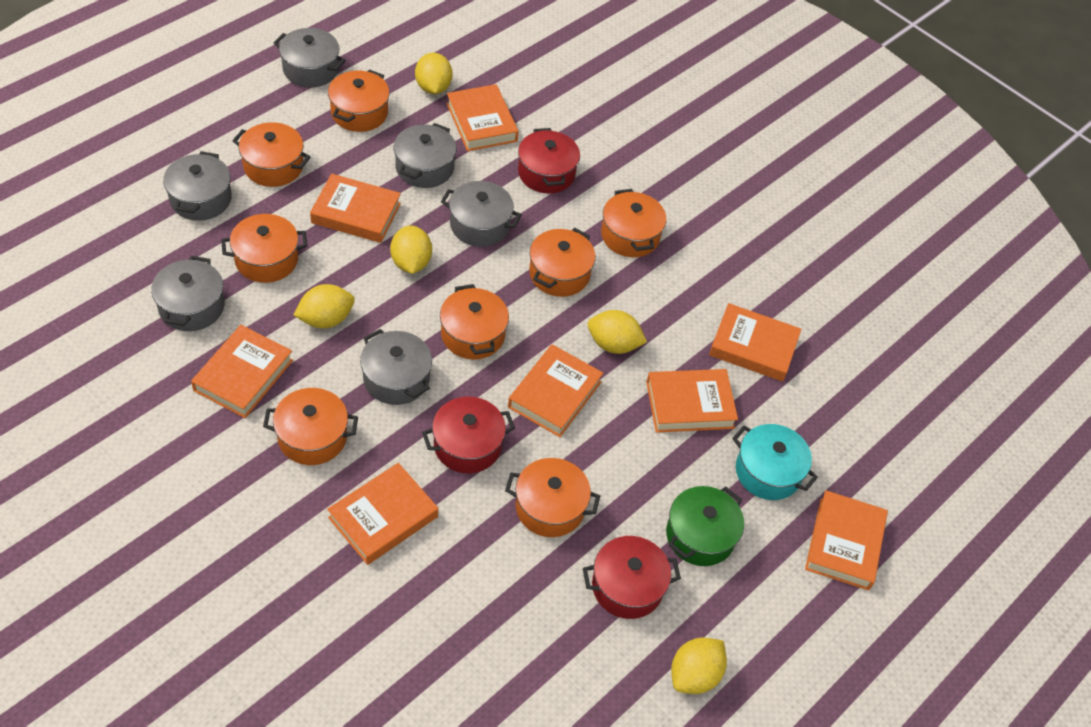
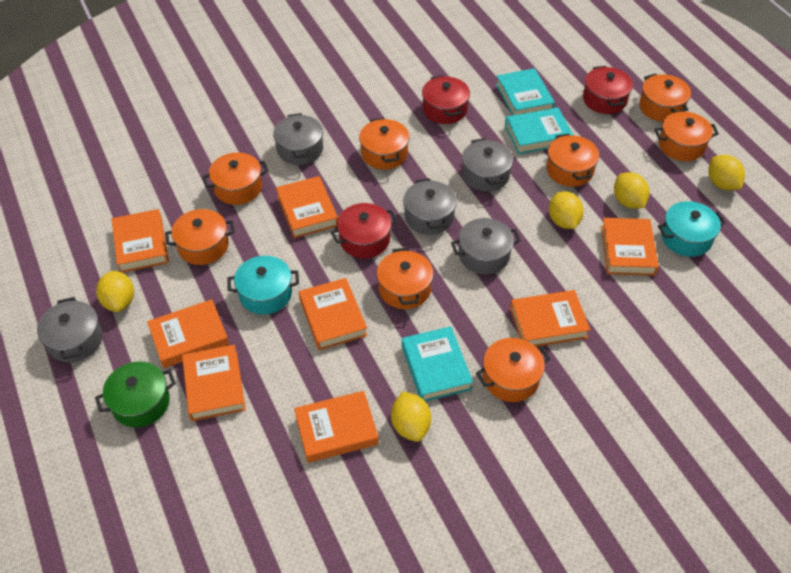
grey pot: 6 -> 5
turquoise book: 0 -> 3
turquoise pot: 1 -> 2

